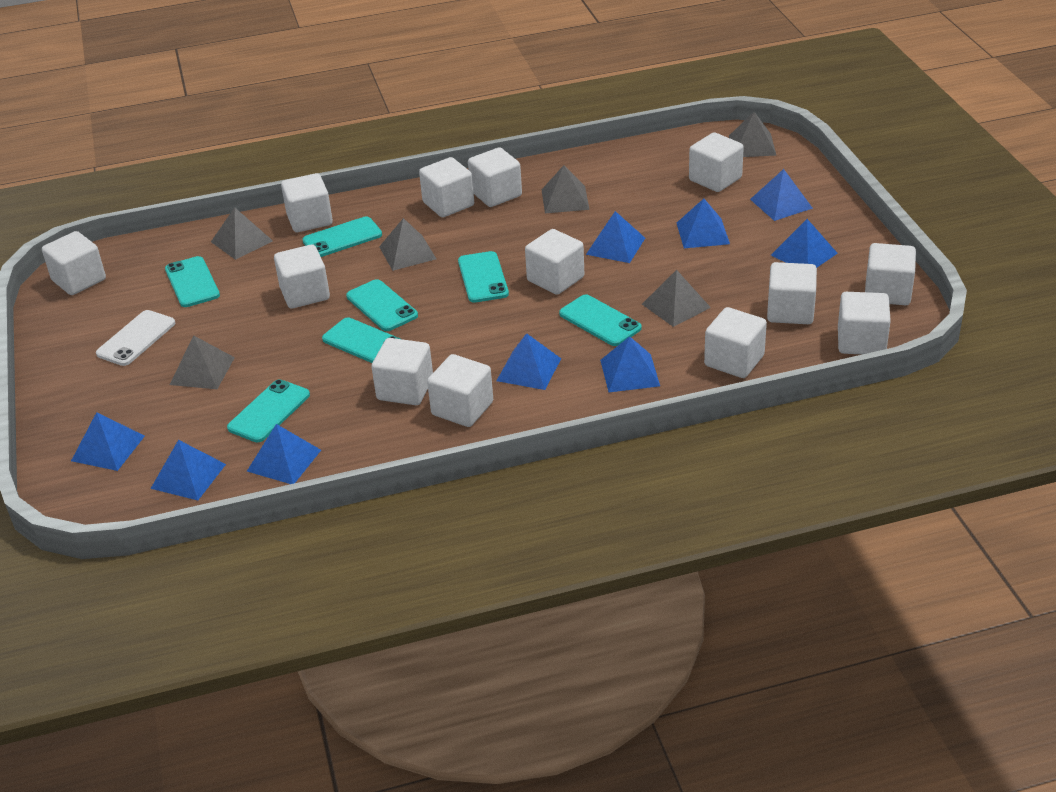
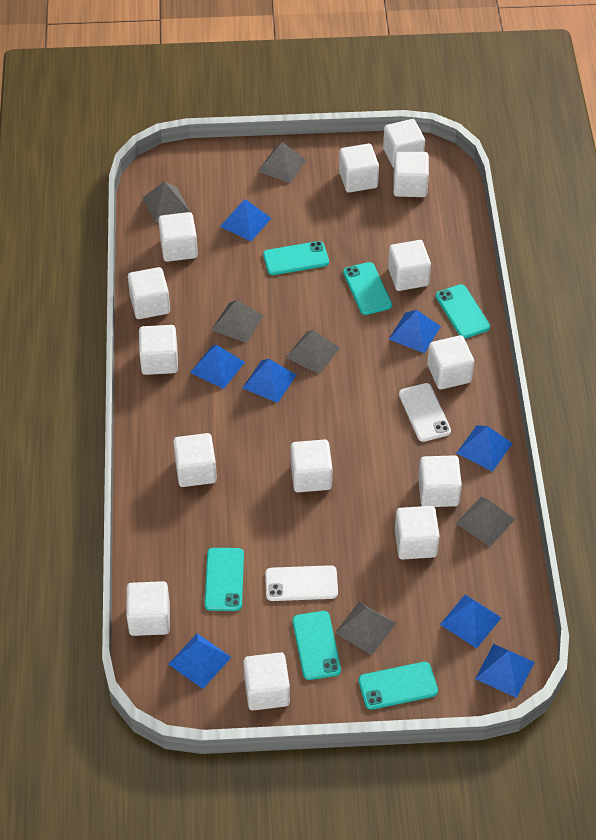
blue pyramid: 9 -> 8
turquoise phone: 7 -> 6
white cube: 13 -> 14
white phone: 1 -> 2

